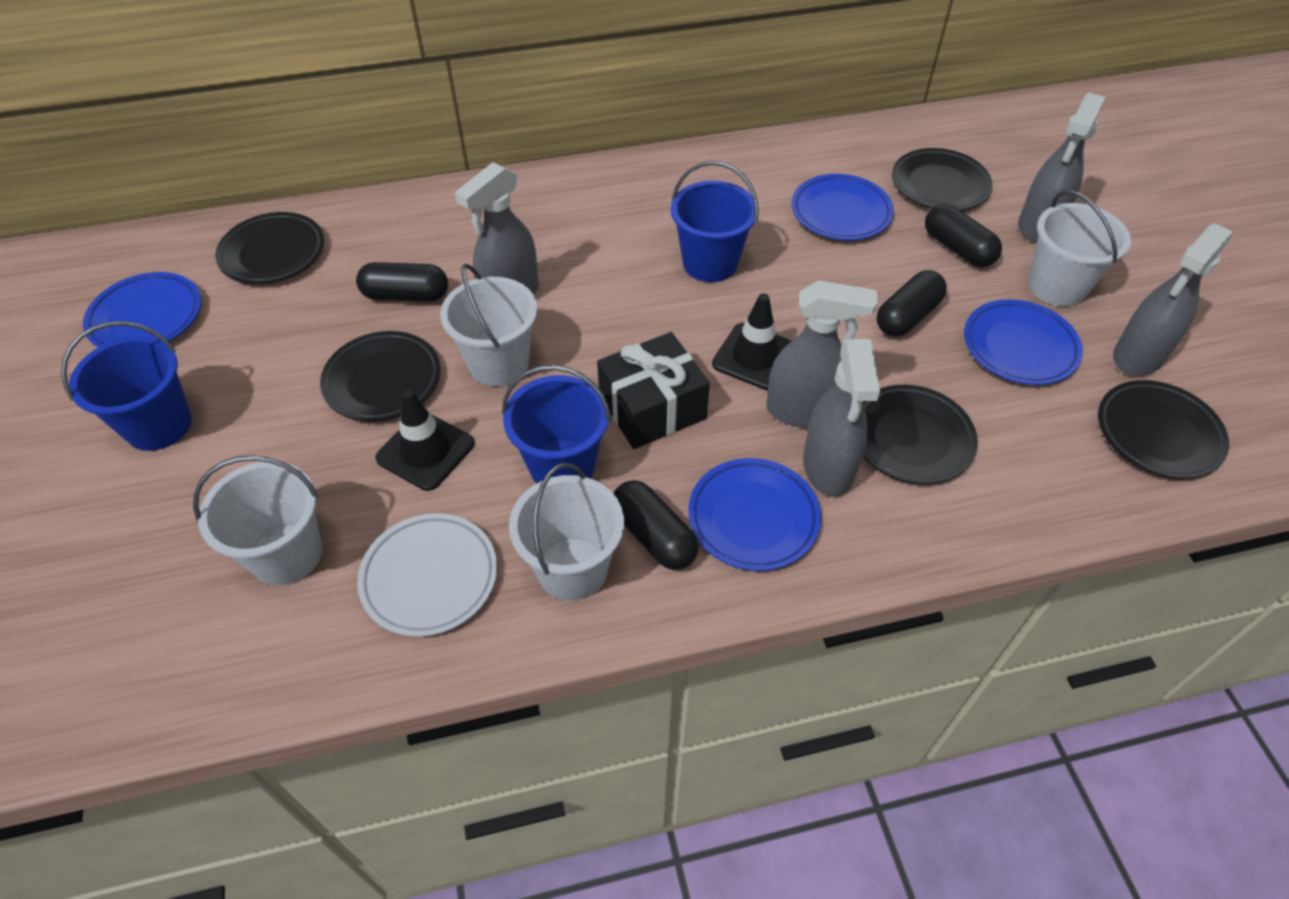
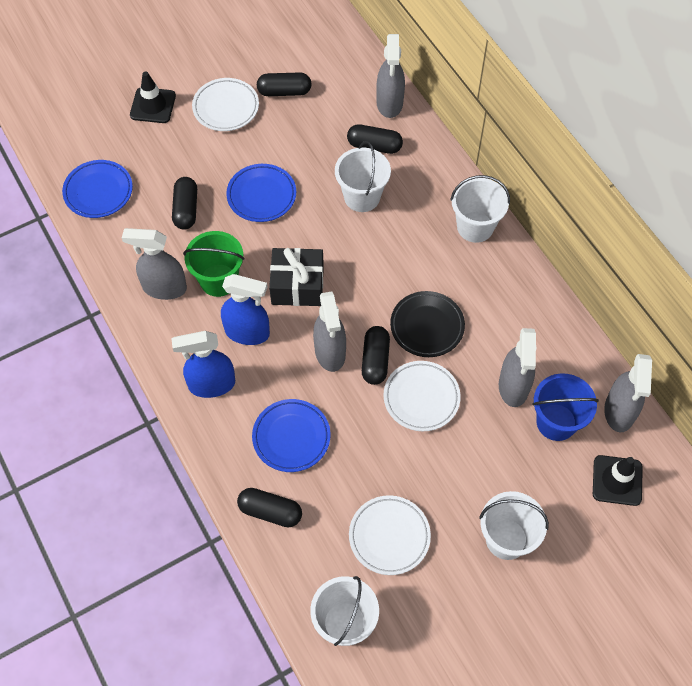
black capsule: 4 -> 5
black plate: 5 -> 1
blue bucket: 3 -> 1
blue plate: 4 -> 3
blue spray bottle: 0 -> 2
green bucket: 0 -> 1
white plate: 1 -> 3

